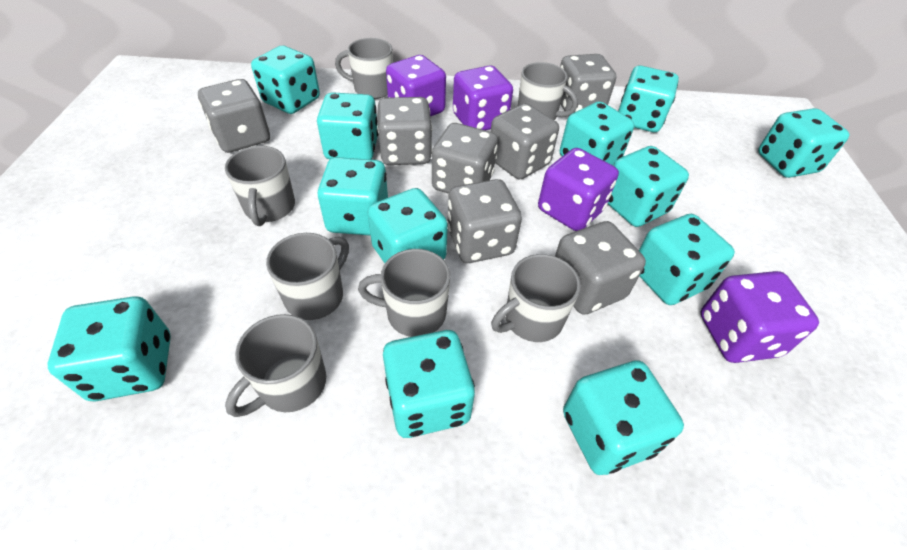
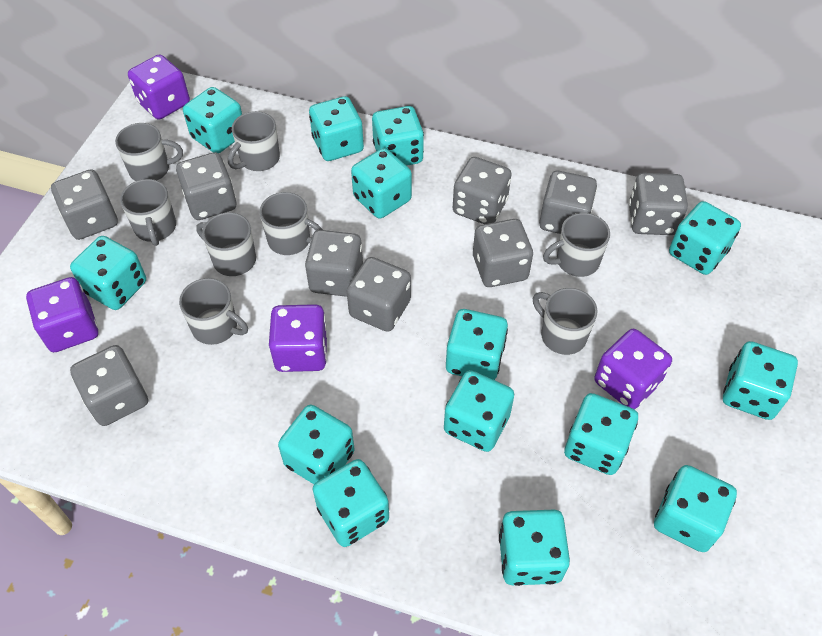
grey dice: 7 -> 9
grey mug: 7 -> 8
turquoise dice: 12 -> 14

